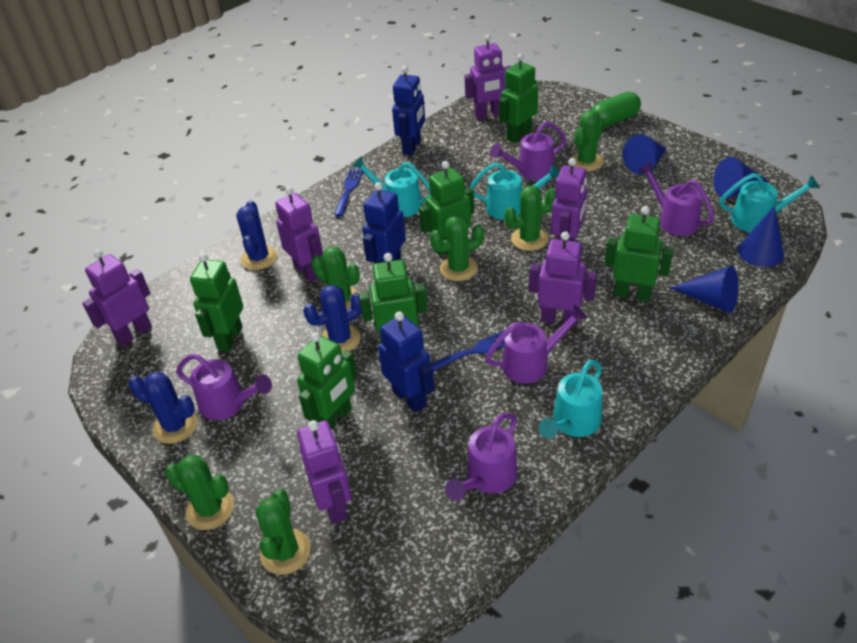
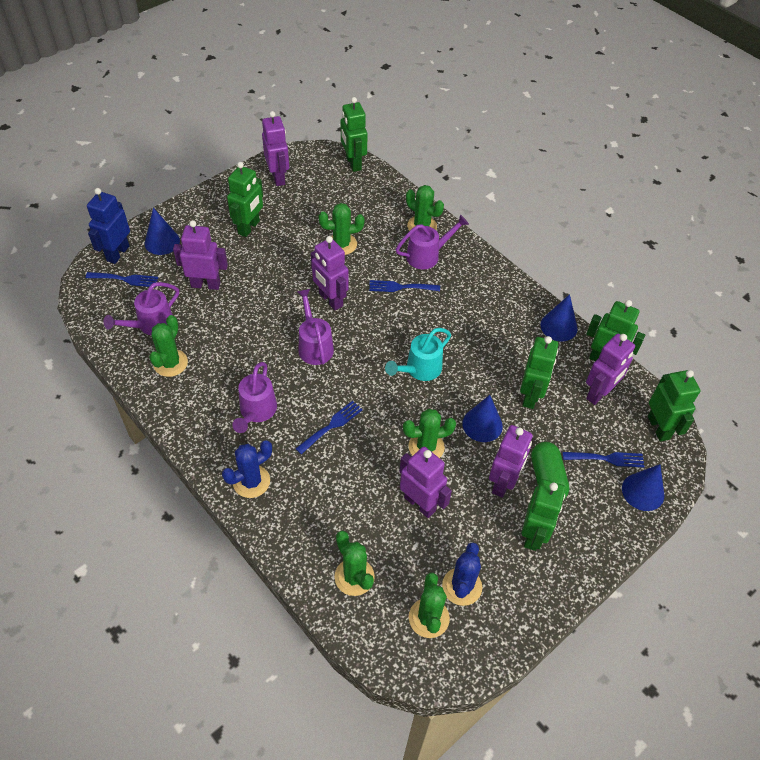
blue cactus: 3 -> 2
blue fork: 2 -> 4
blue robot: 3 -> 1
purple watering can: 5 -> 4
turquoise watering can: 4 -> 1

